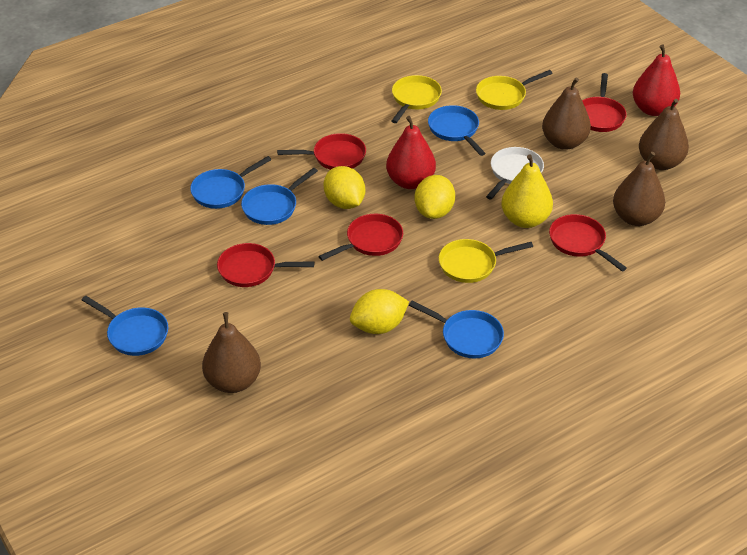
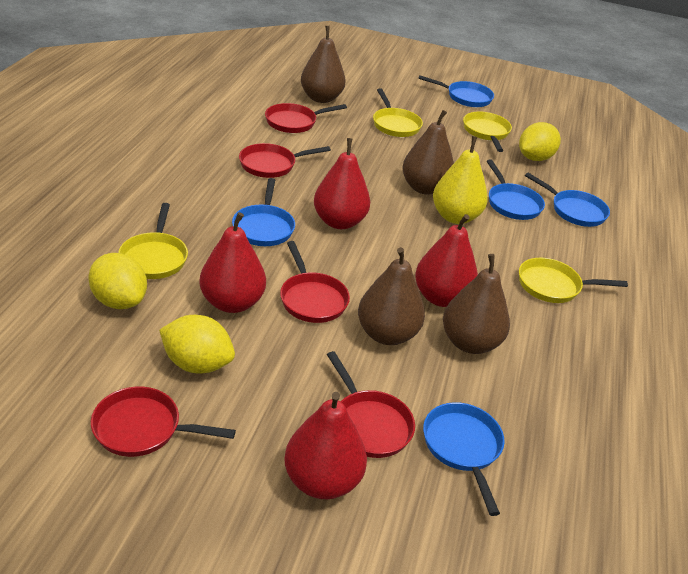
red pear: 2 -> 4
white pan: 1 -> 0
yellow pan: 3 -> 4

